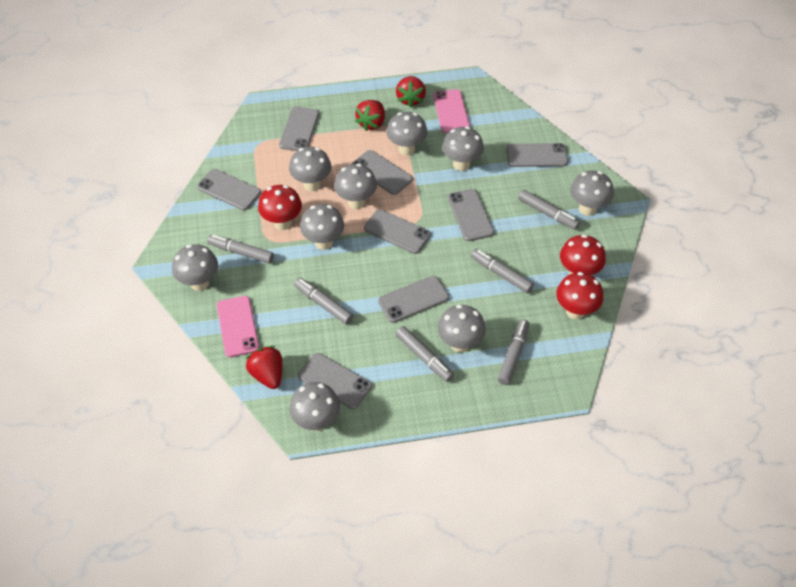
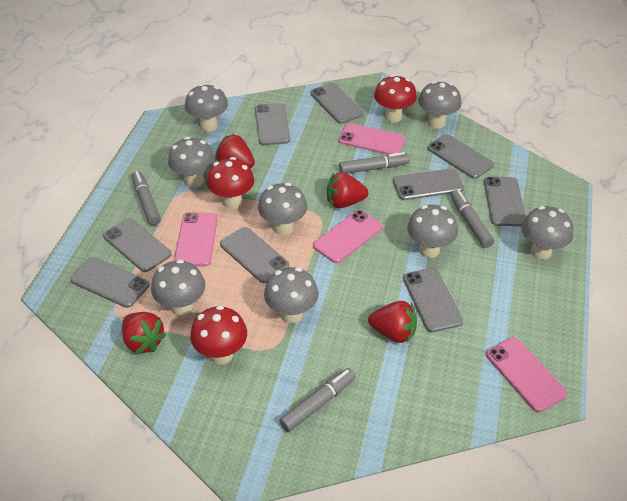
grey marker: 6 -> 4
grey mushroom: 9 -> 8
grey phone: 8 -> 9
pink phone: 2 -> 4
red strawberry: 3 -> 4

